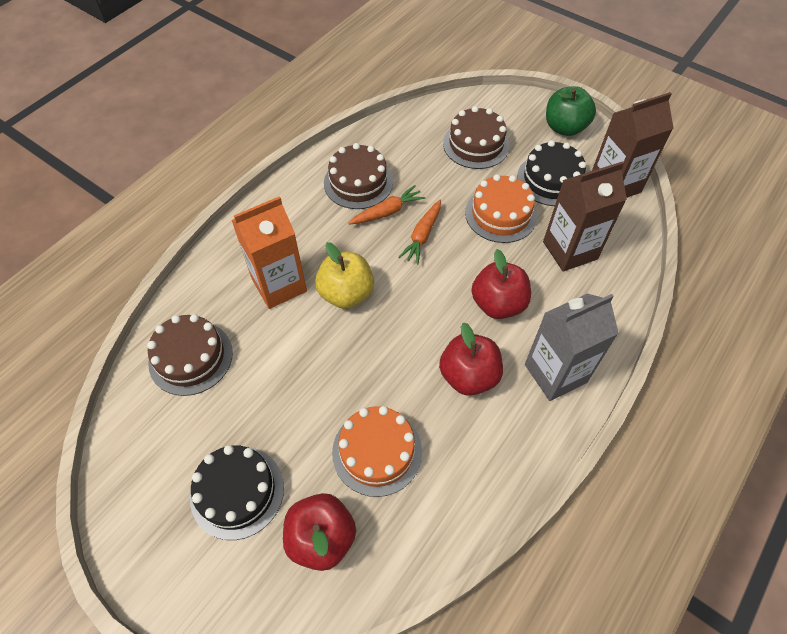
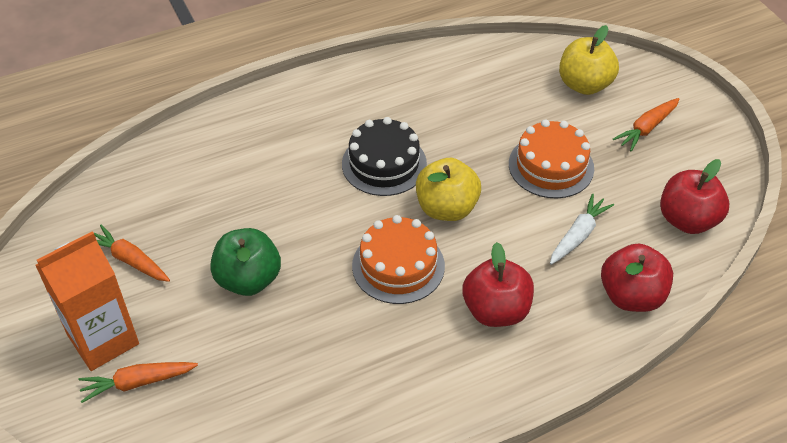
black cake: 2 -> 1
brown cake: 3 -> 0
brown carton: 2 -> 0
grey carton: 1 -> 0
orange carrot: 2 -> 3
white carrot: 0 -> 1
yellow apple: 1 -> 2

